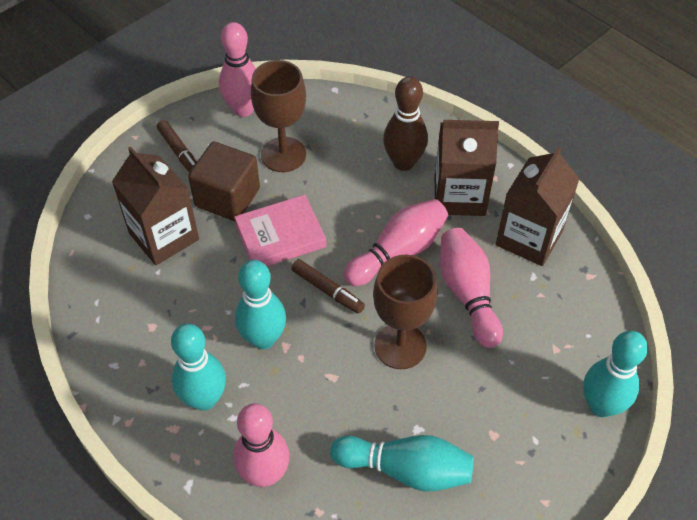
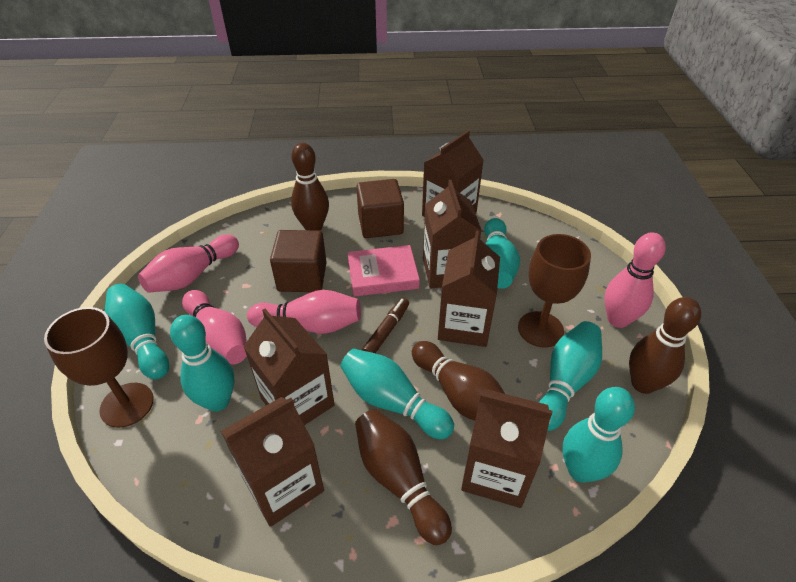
brown bowling pin: 1 -> 4
brown carton: 3 -> 6
brown cube: 1 -> 2
brown marker: 2 -> 1
turquoise bowling pin: 4 -> 6

